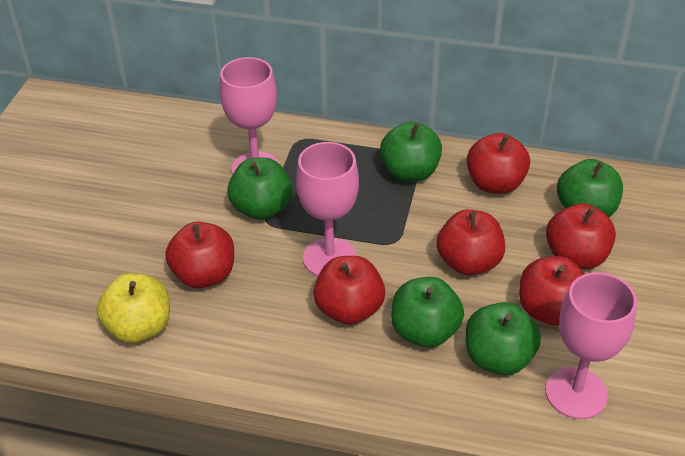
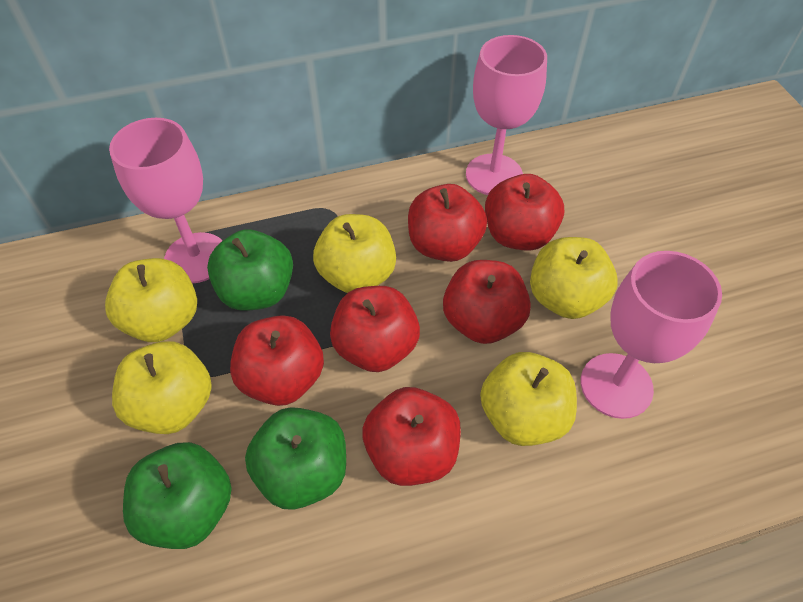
green apple: 5 -> 3
yellow apple: 1 -> 5

